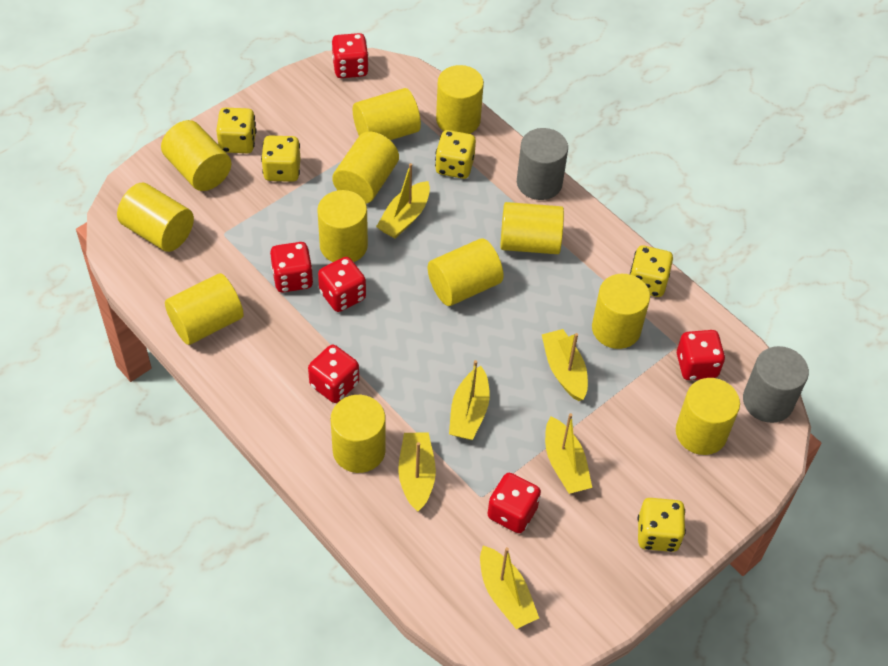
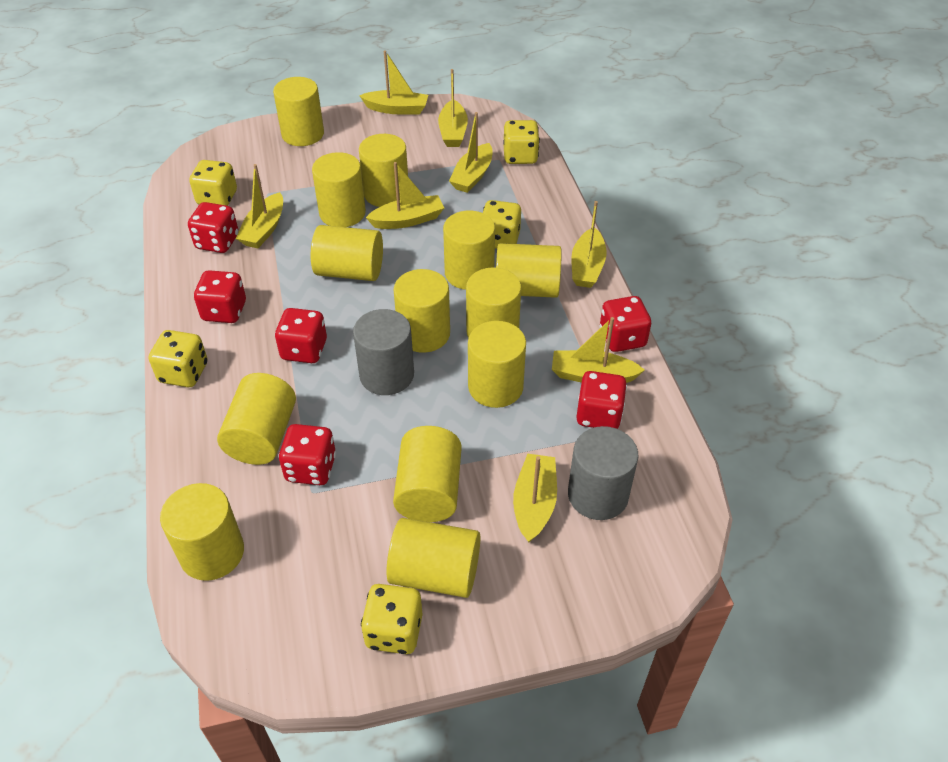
yellow boat: 6 -> 8
yellow cylinder: 12 -> 13

